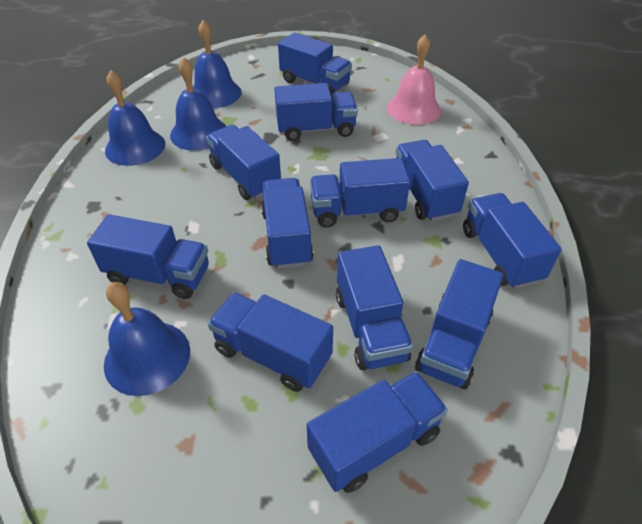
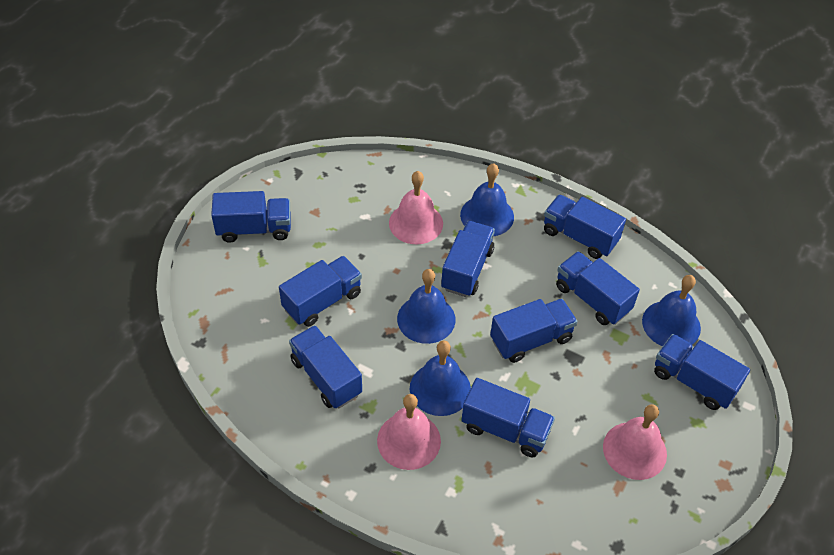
blue truck: 12 -> 9
pink bell: 1 -> 3

